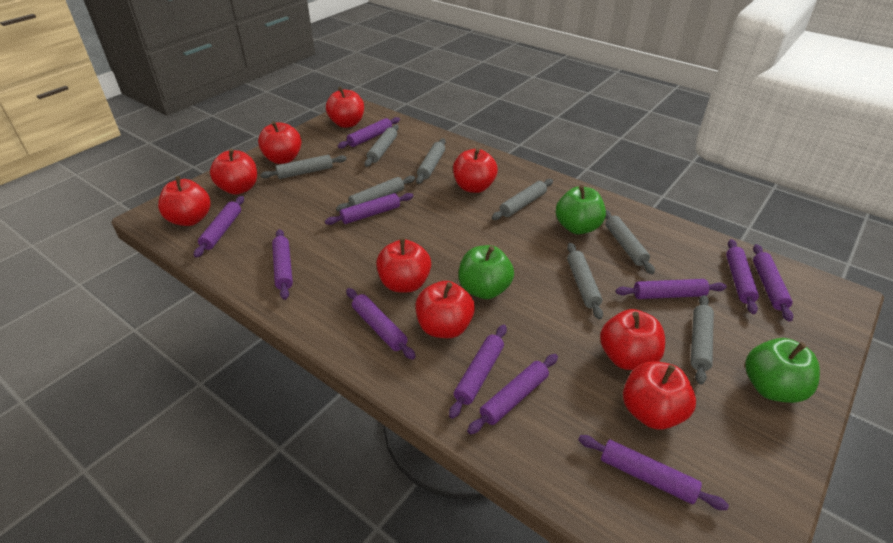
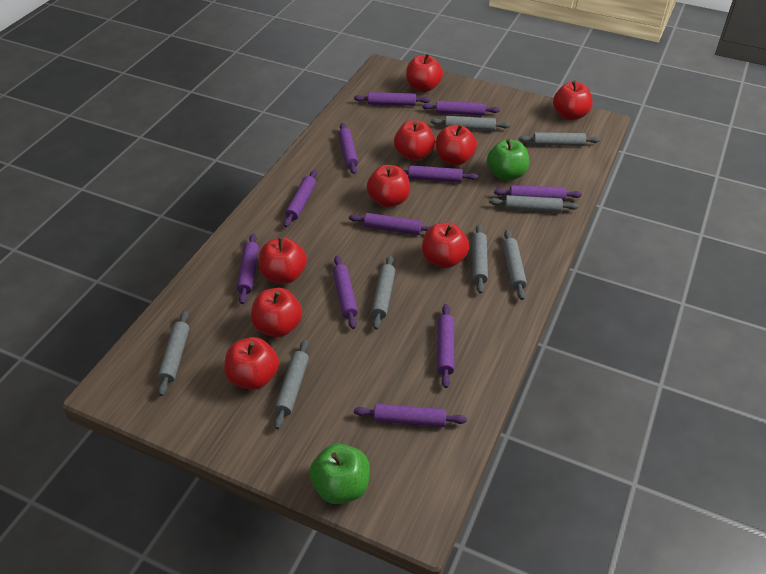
green apple: 3 -> 2

